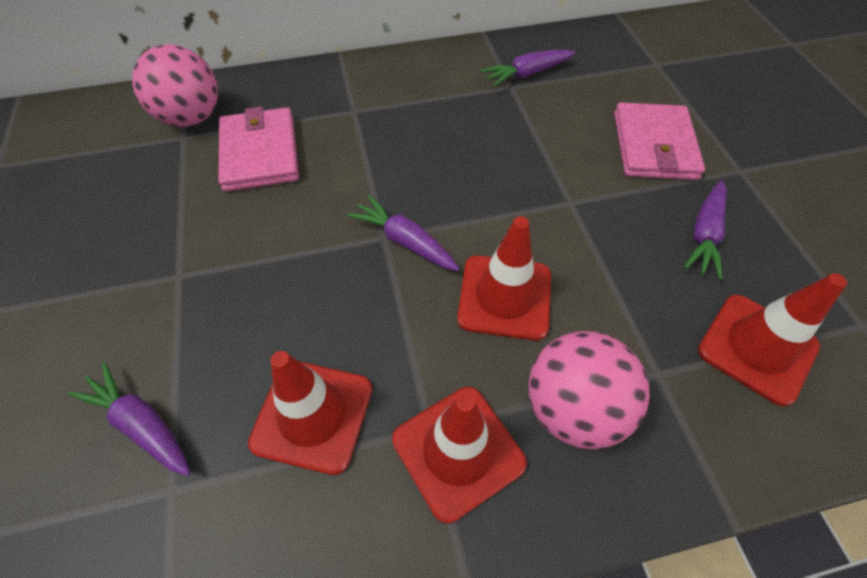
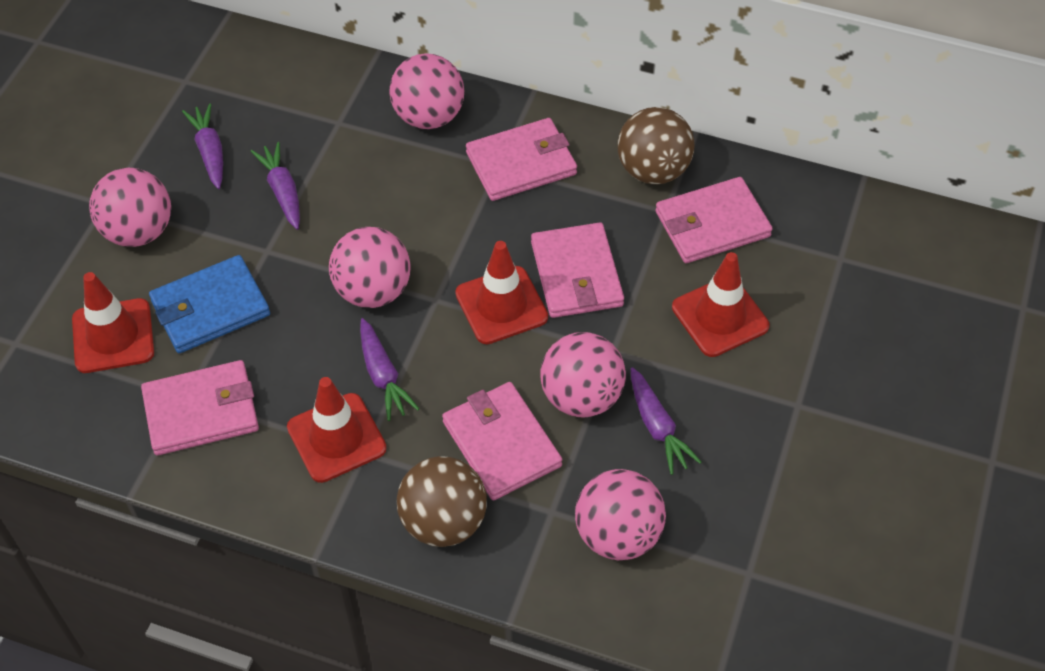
blue wallet: 0 -> 1
brown ball: 0 -> 2
pink ball: 2 -> 5
pink wallet: 2 -> 5

